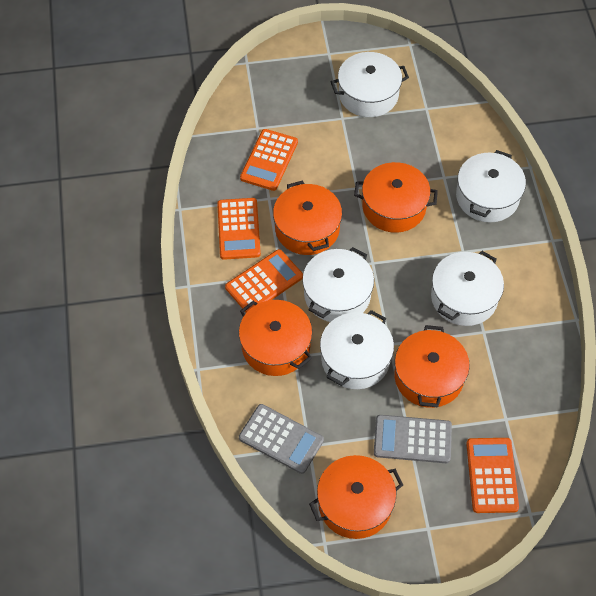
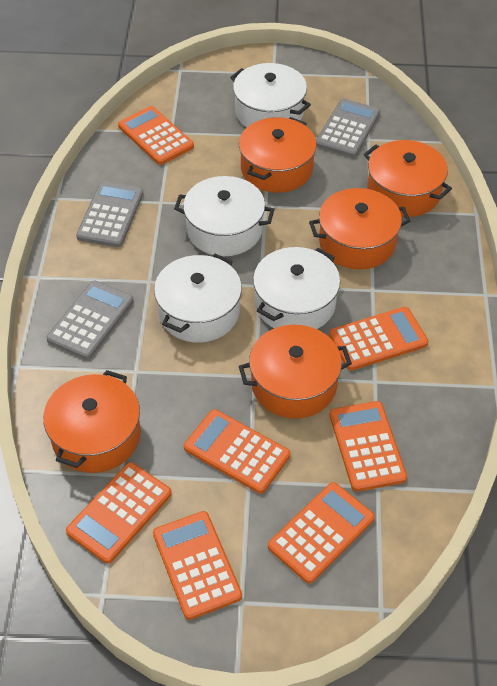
grey calculator: 2 -> 3
orange calculator: 4 -> 7
white pot: 5 -> 4

